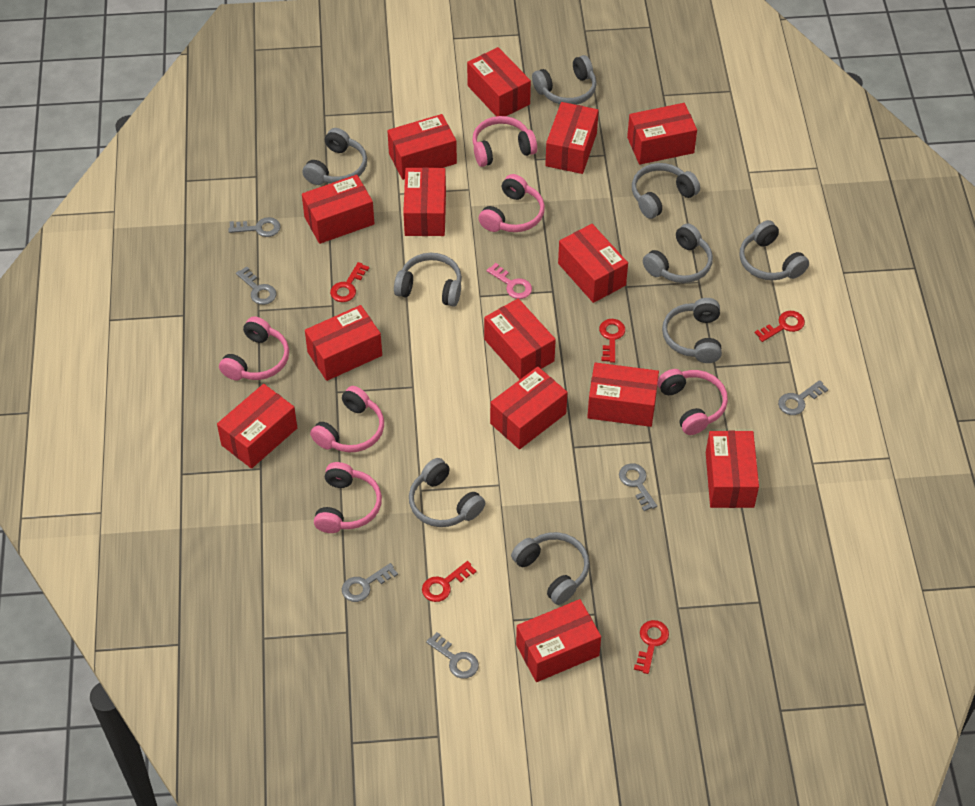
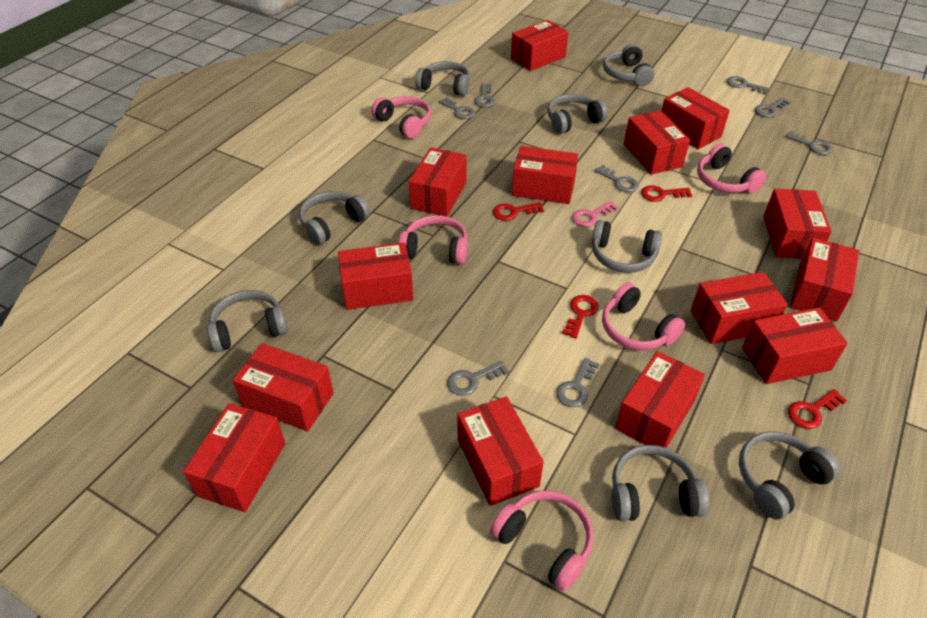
grey headphones: 9 -> 8
grey key: 6 -> 8
pink headphones: 6 -> 5
red key: 5 -> 4

